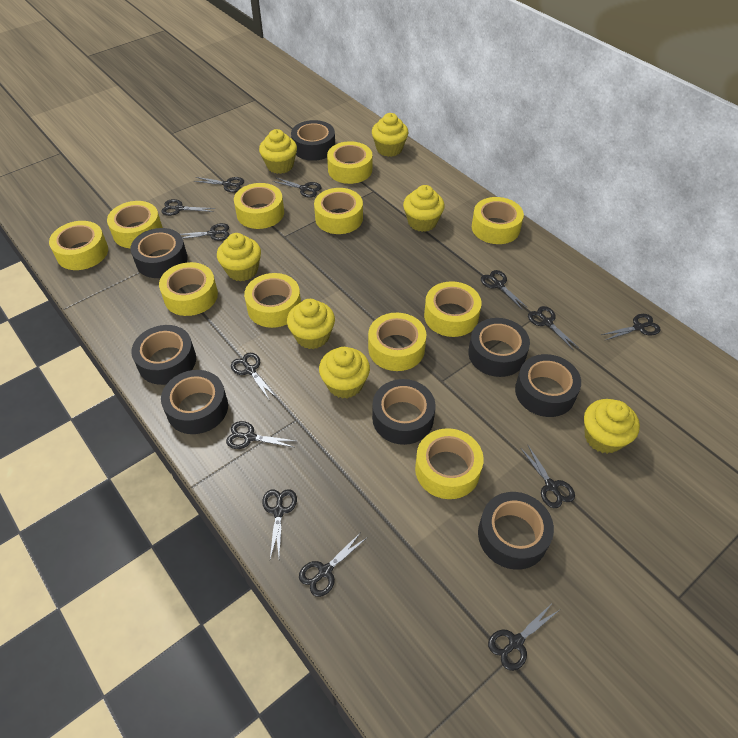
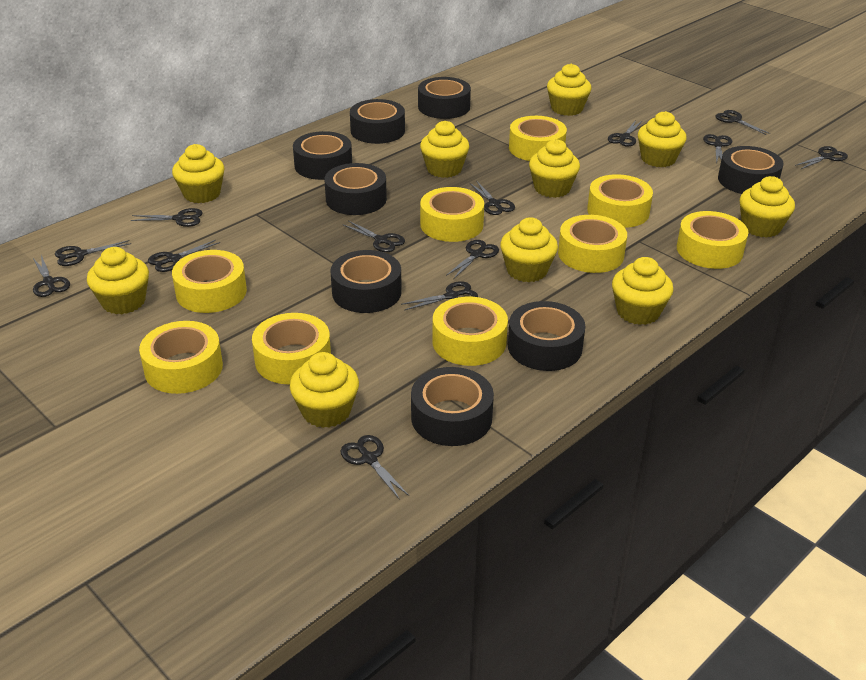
yellow cupcake: 7 -> 10
yellow tape: 11 -> 9

